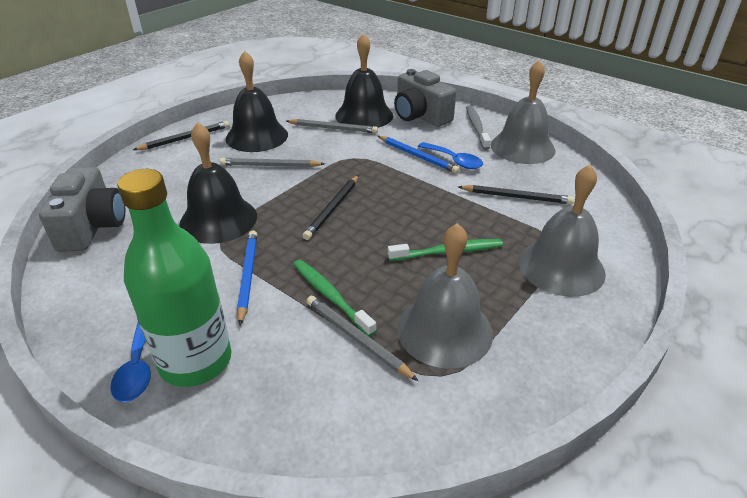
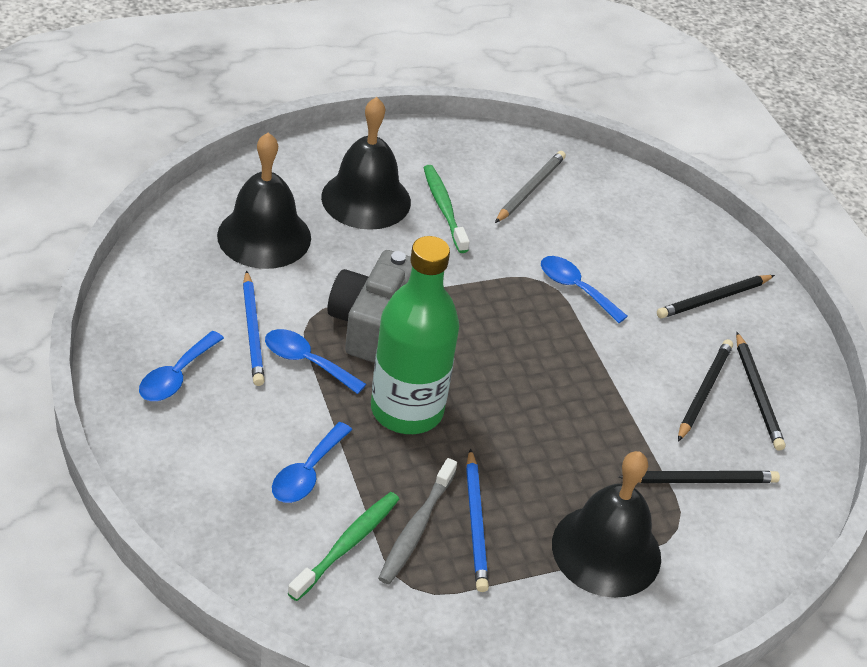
black pencil: 3 -> 4
blue spoon: 2 -> 4
grey bell: 3 -> 0
grey camera: 2 -> 1
grey pencil: 3 -> 1

